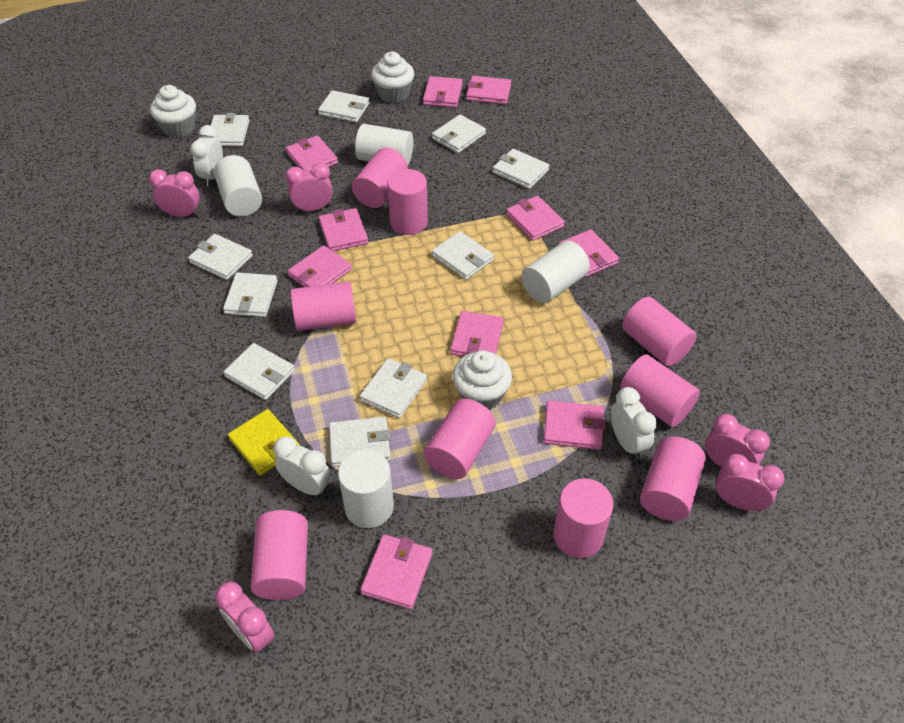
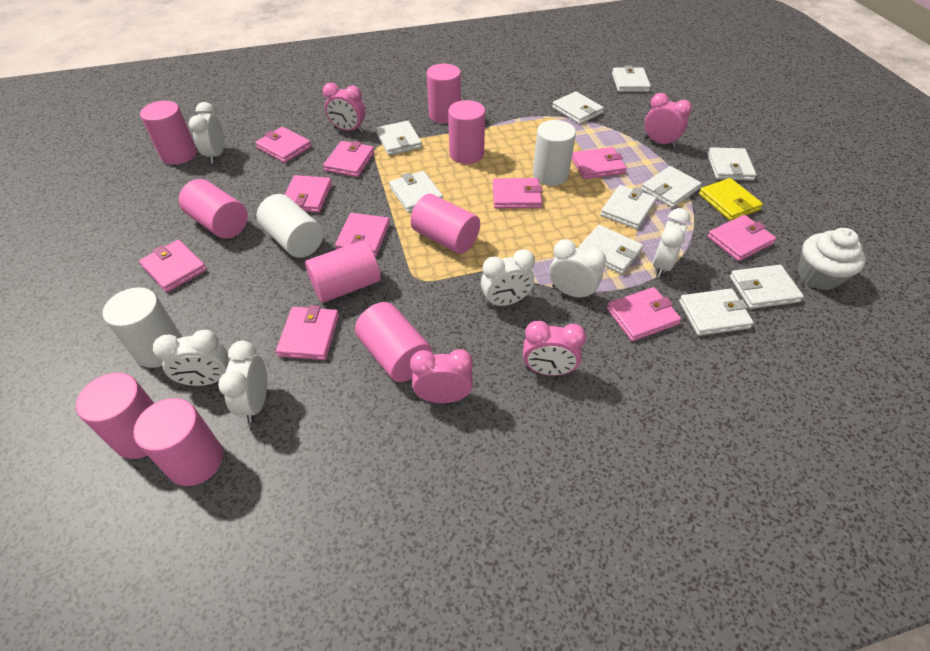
pink clock: 5 -> 4
white clock: 3 -> 6
white cupcake: 3 -> 1
white cylinder: 4 -> 3

